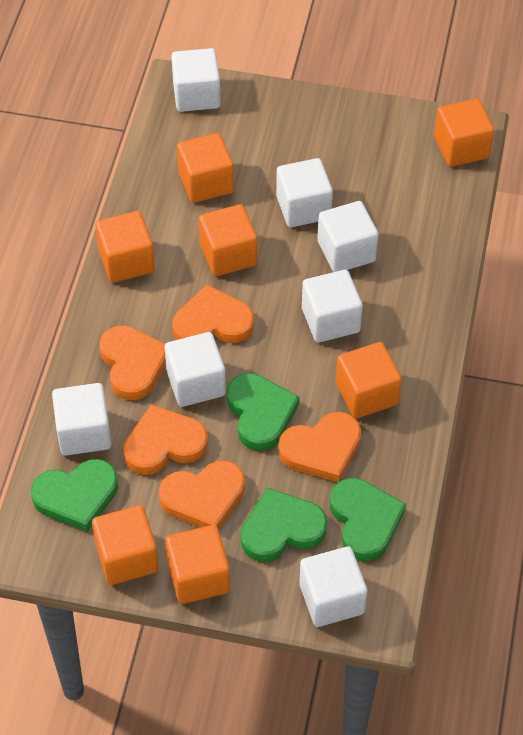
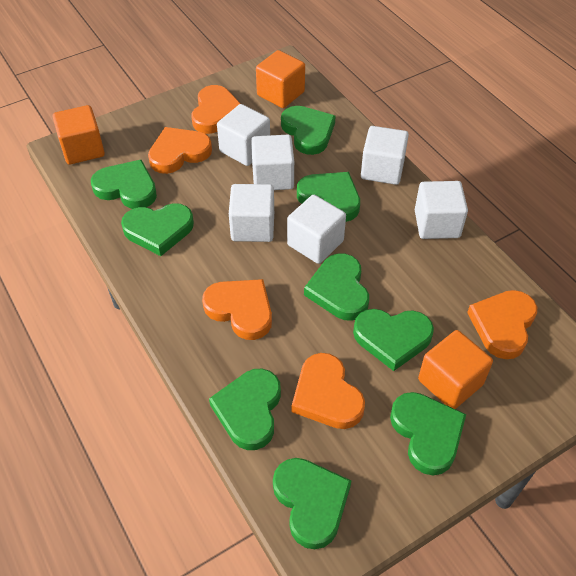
green heart: 4 -> 9
orange cube: 7 -> 3
white cube: 7 -> 6

